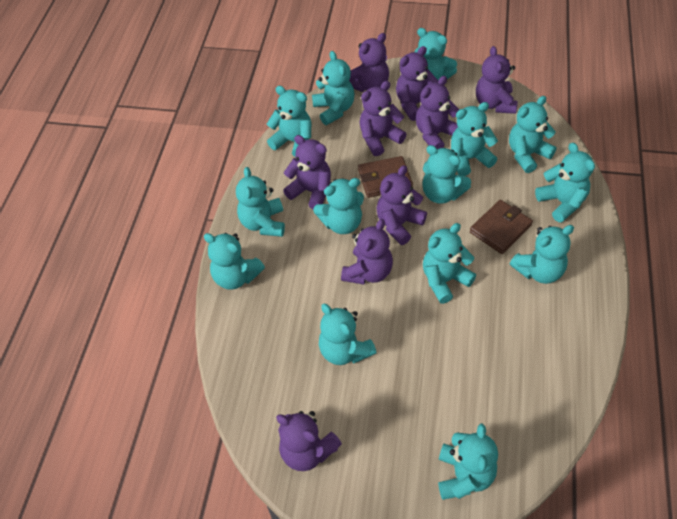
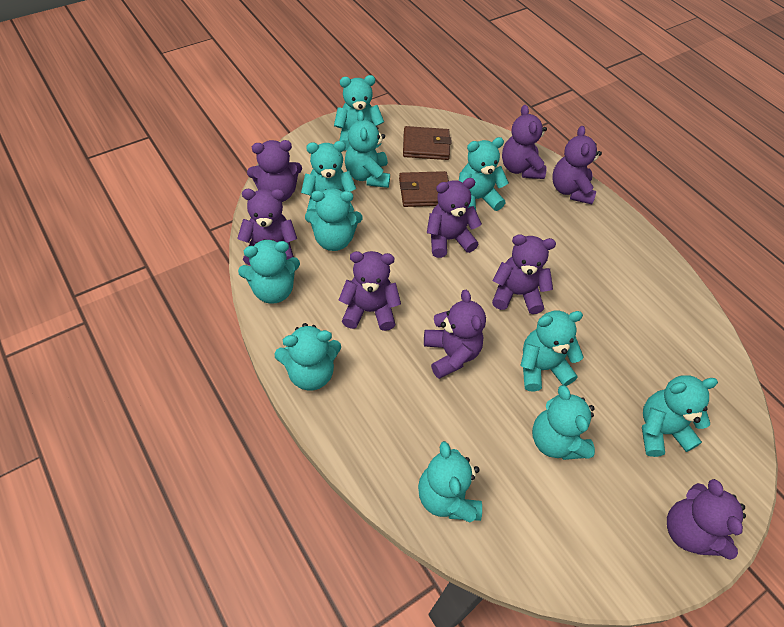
turquoise teddy bear: 14 -> 11

